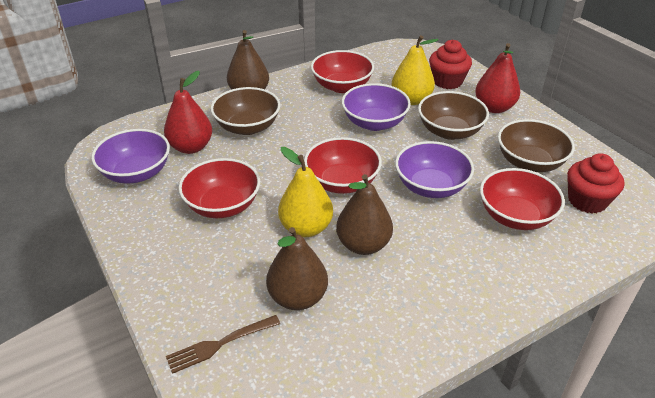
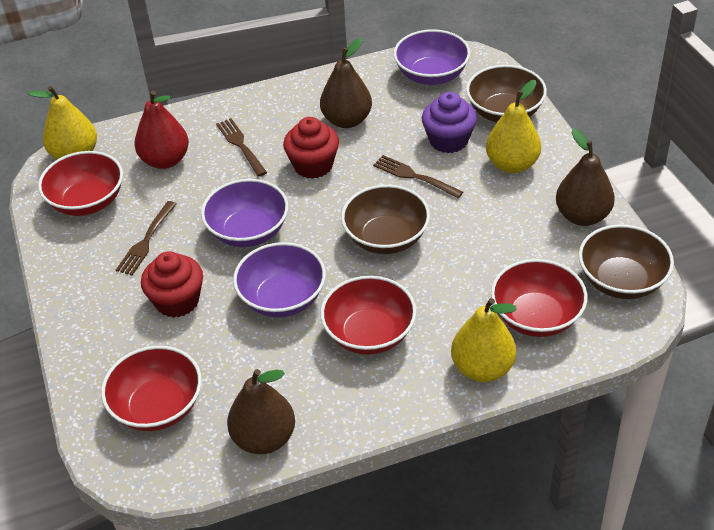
brown fork: 1 -> 3
purple cupcake: 0 -> 1
red pear: 2 -> 1
yellow pear: 2 -> 3

